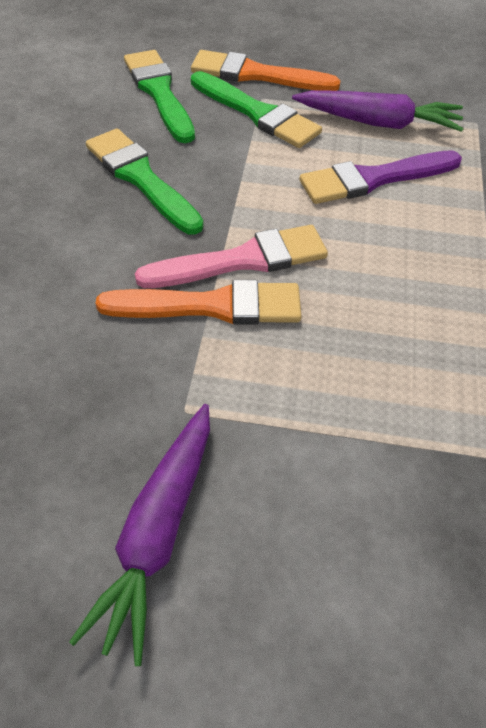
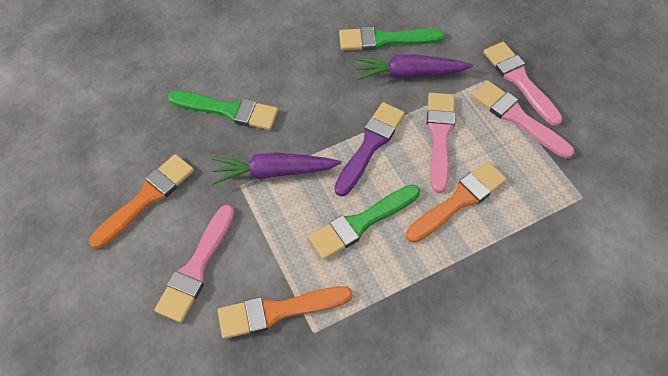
orange brush: 2 -> 3
pink brush: 1 -> 4

